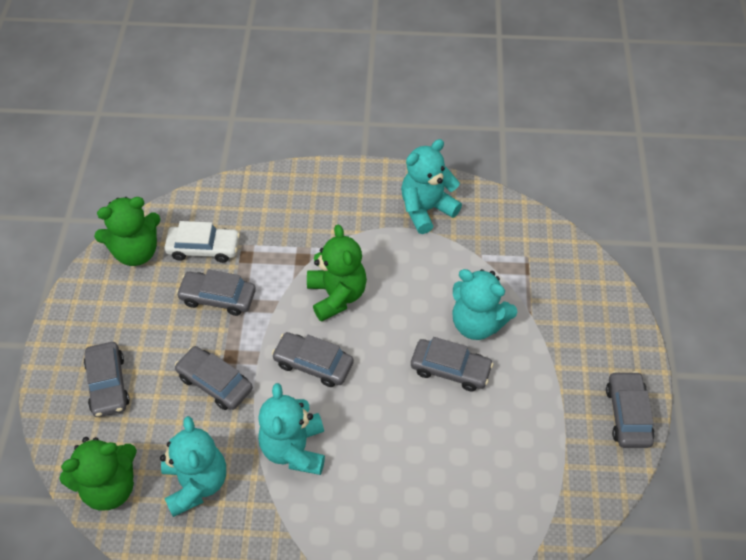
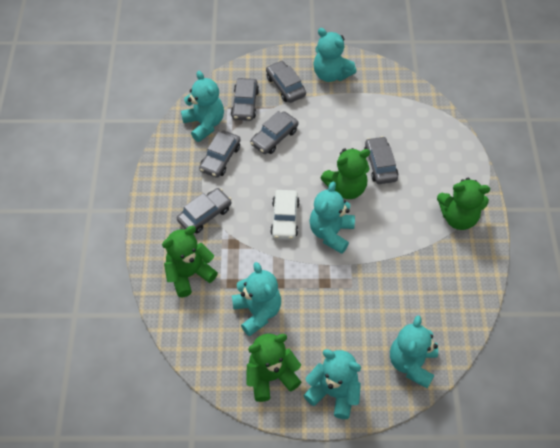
green teddy bear: 3 -> 4
turquoise teddy bear: 4 -> 6

